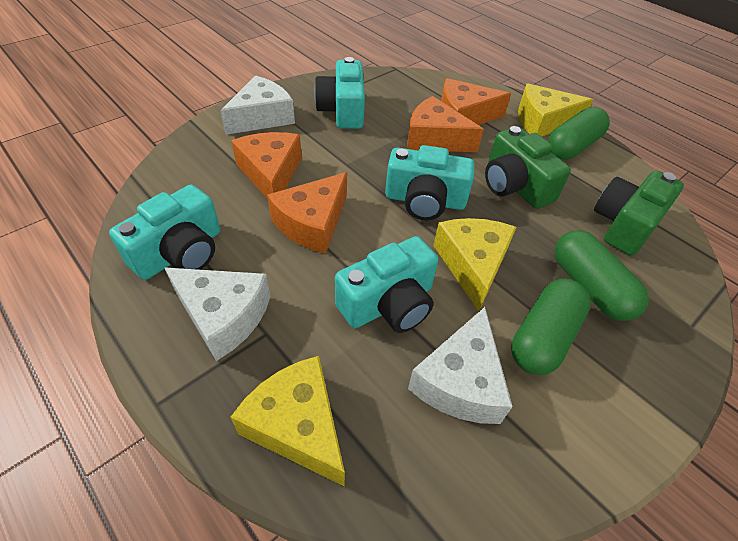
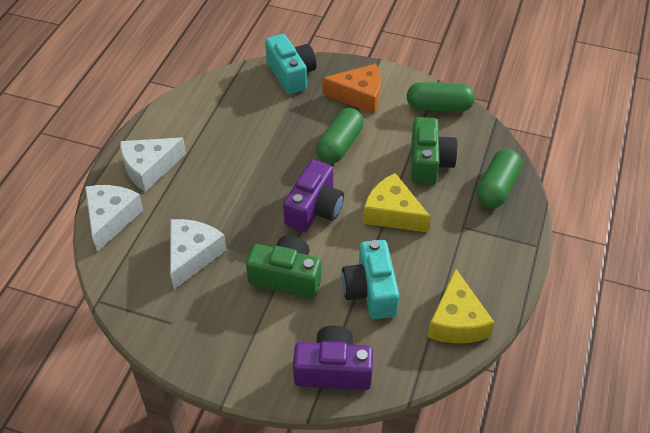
orange cheese: 4 -> 1
purple camera: 0 -> 2
turquoise camera: 4 -> 2
yellow cheese: 3 -> 2

